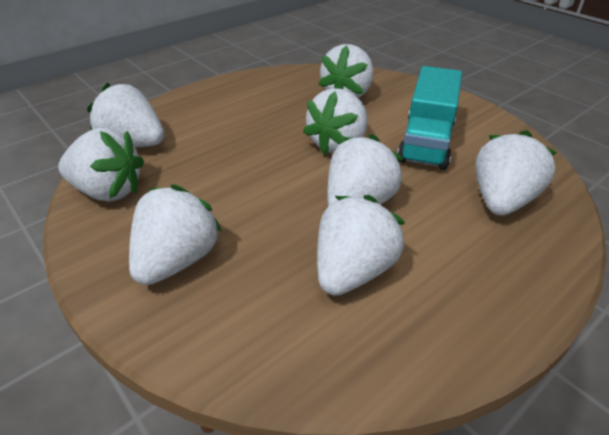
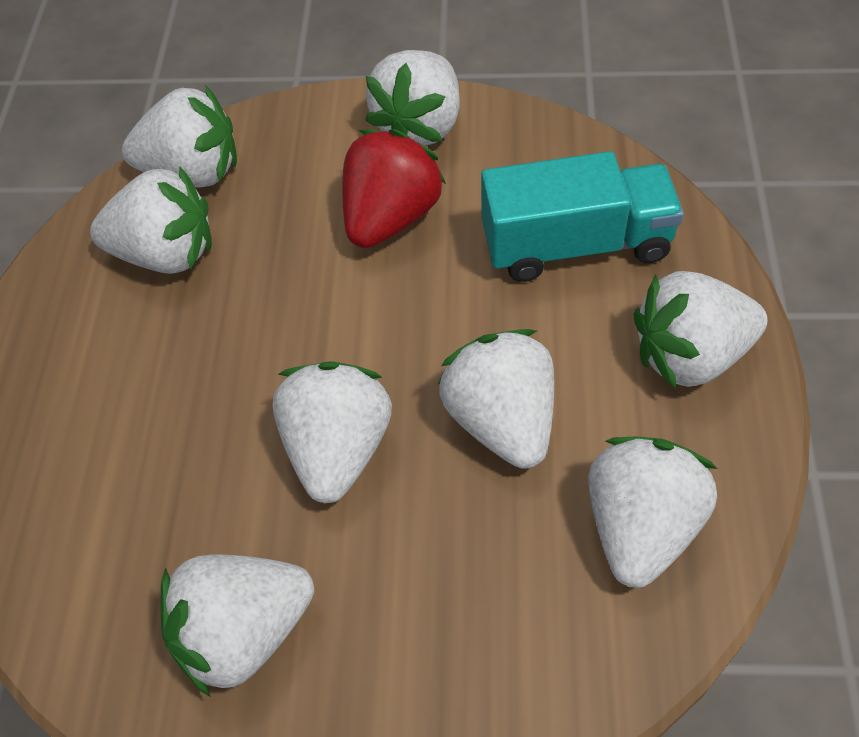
red strawberry: 0 -> 1

